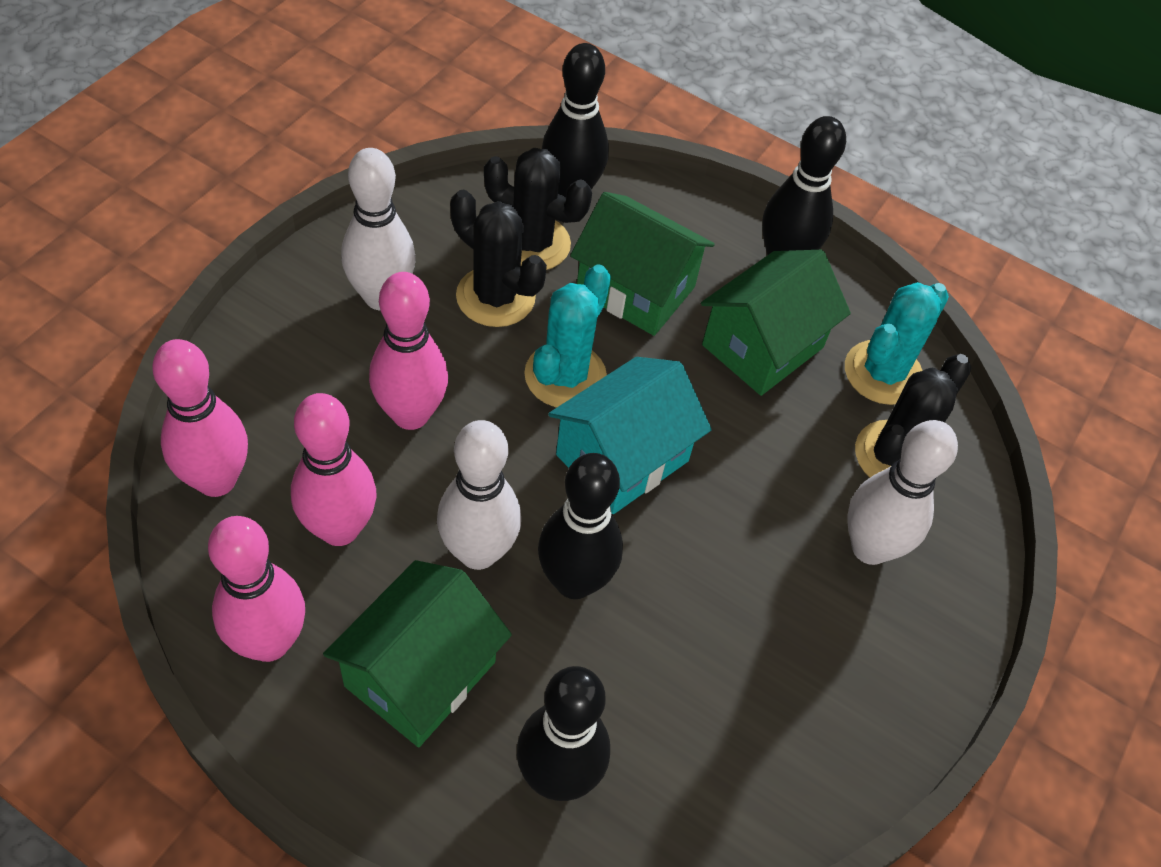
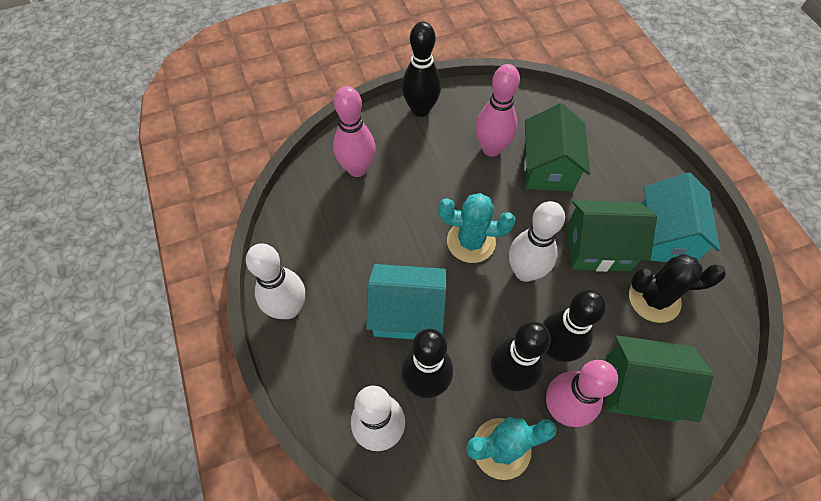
black cactus: 3 -> 1
pink bowling pin: 4 -> 3
turquoise house: 1 -> 2

